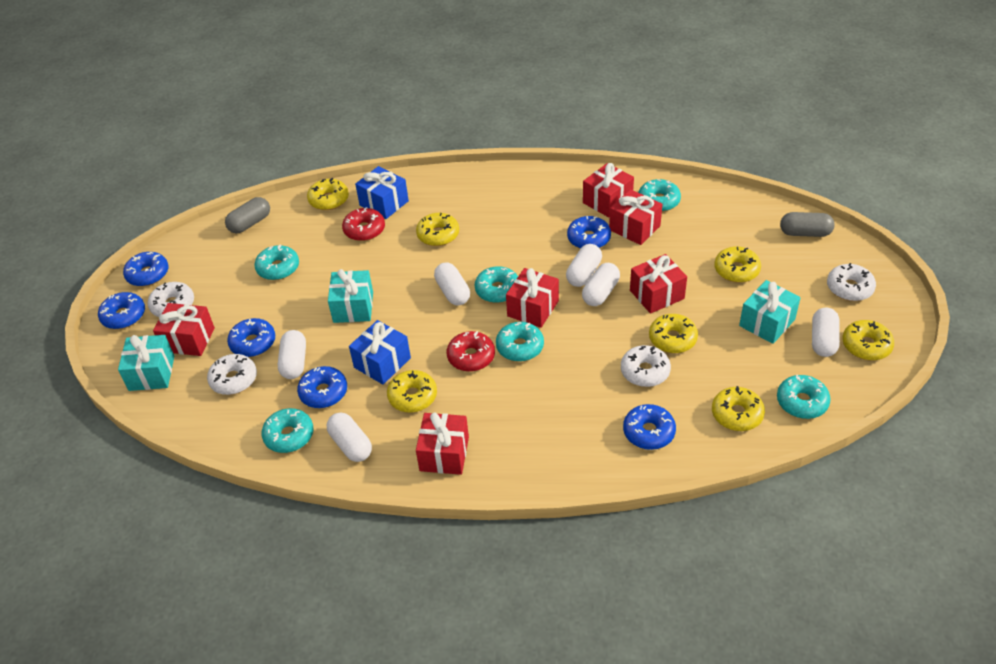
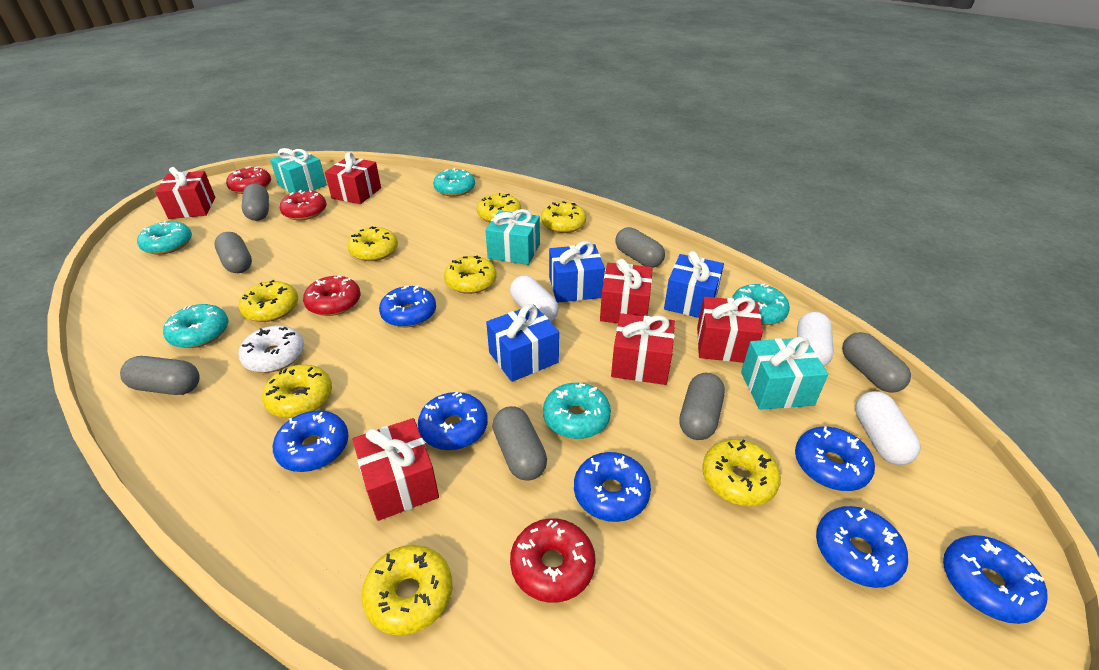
blue donut: 6 -> 7
blue gift: 2 -> 3
grey capsule: 2 -> 7
red donut: 2 -> 4
turquoise donut: 6 -> 5
white capsule: 6 -> 3
white donut: 4 -> 1
yellow donut: 7 -> 8

